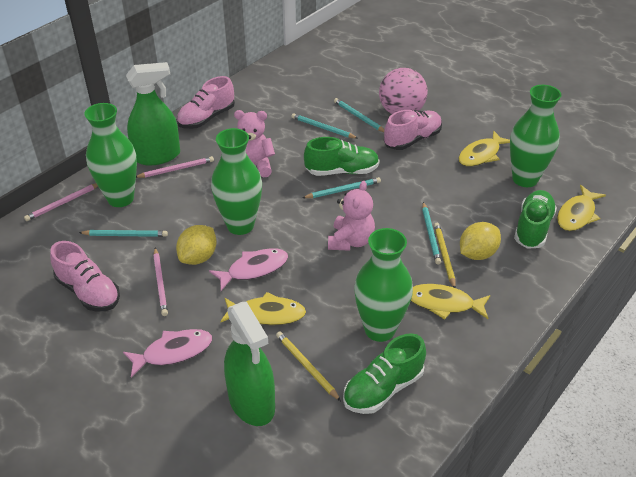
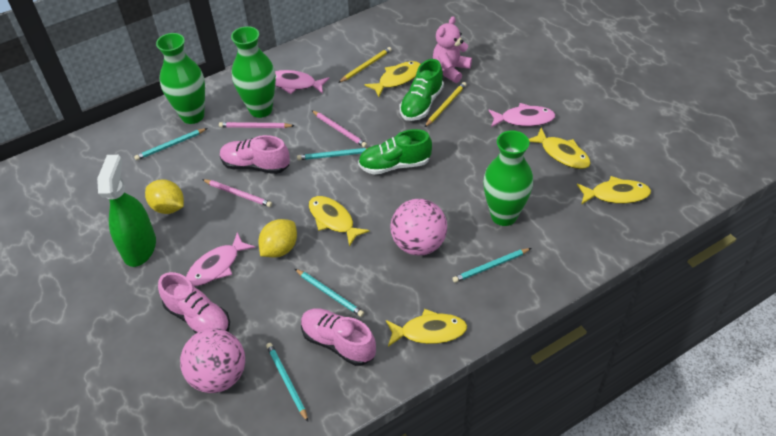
green shoe: 3 -> 2
green spray bottle: 2 -> 1
green vase: 4 -> 3
pink ball: 1 -> 2
pink fish: 2 -> 3
pink teddy bear: 2 -> 1
yellow fish: 4 -> 5

